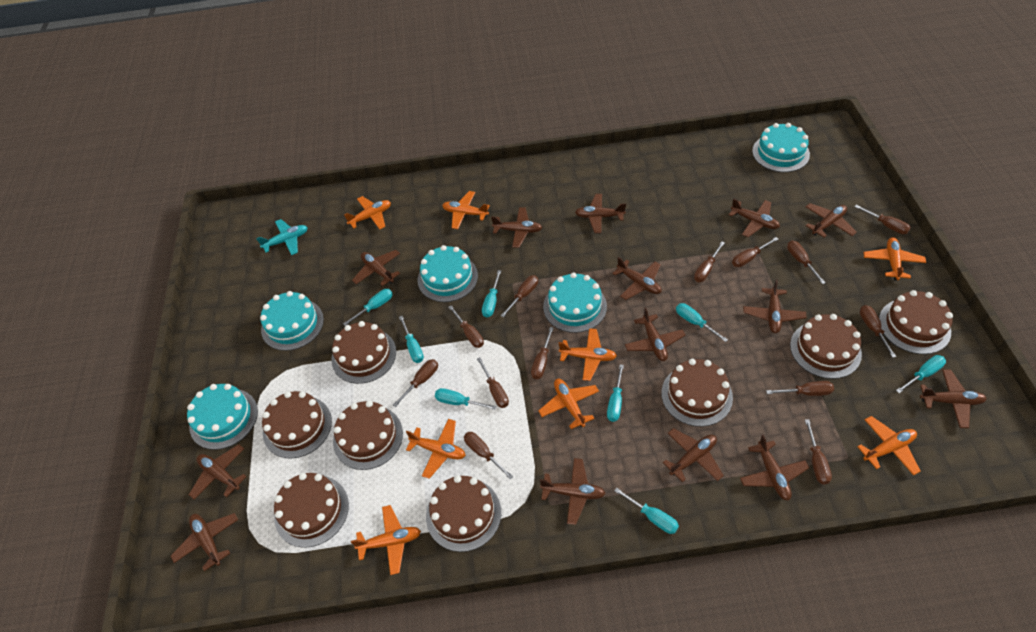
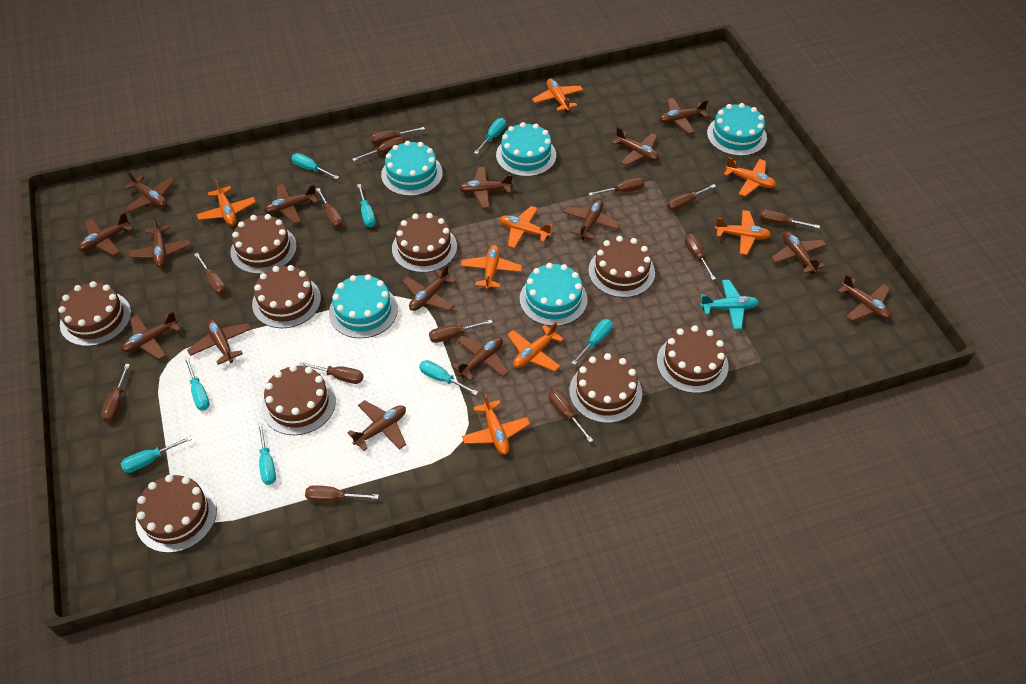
brown cake: 8 -> 9
brown plane: 14 -> 15

